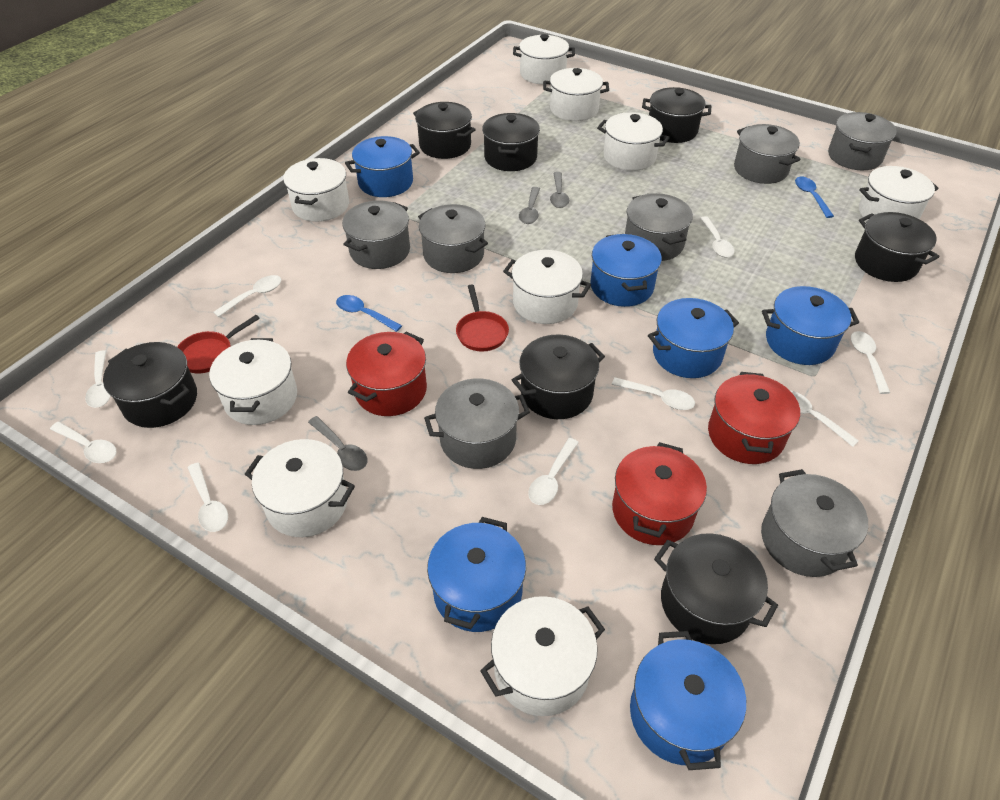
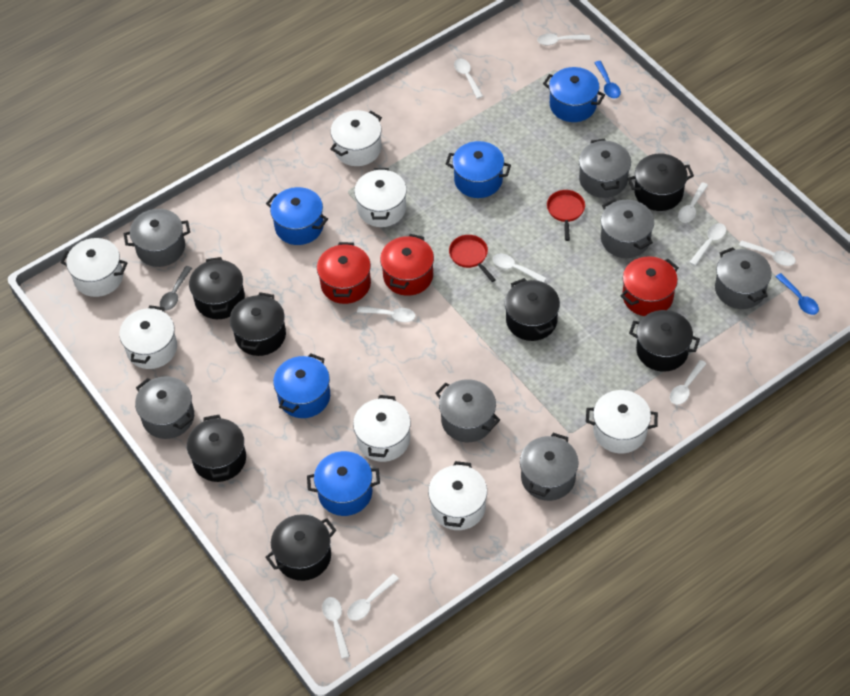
blue pot: 6 -> 5
grey spoon: 3 -> 1
white pot: 9 -> 7
white spoon: 9 -> 10

